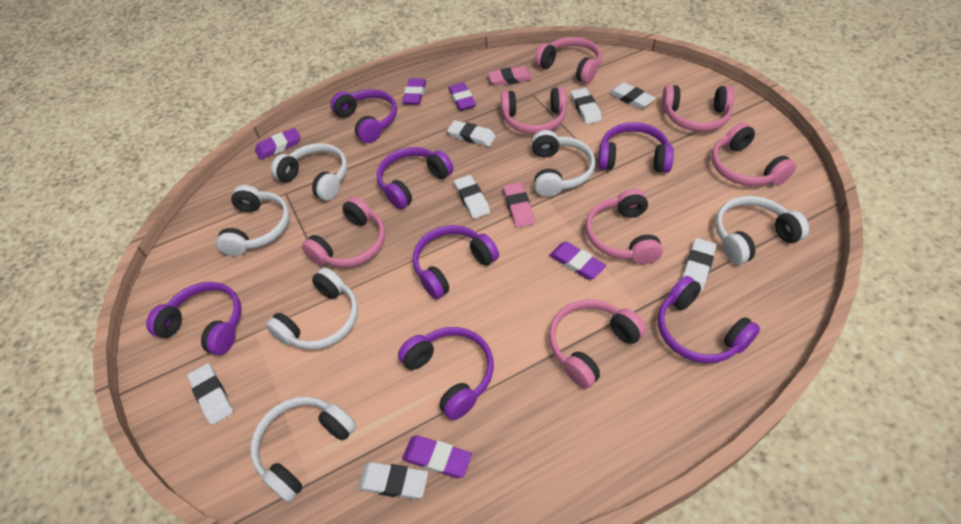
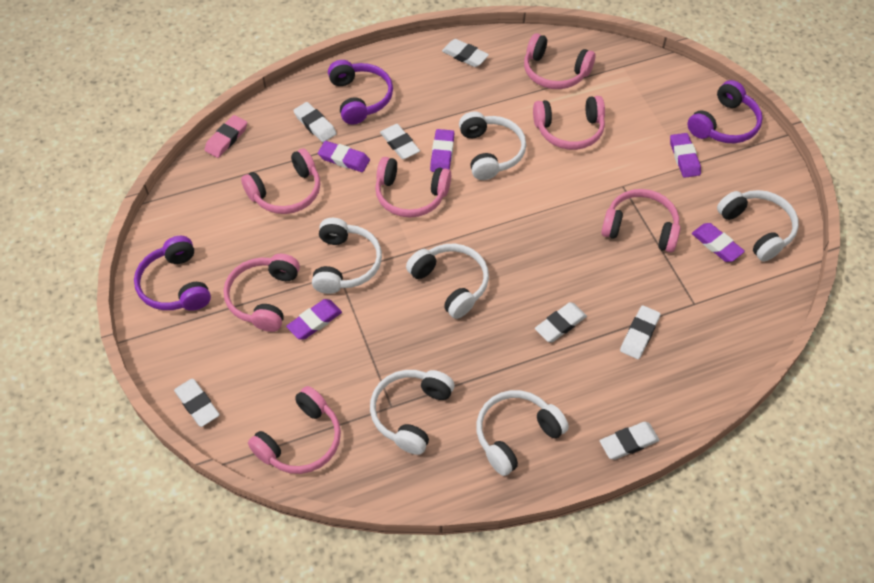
pink eraser: 2 -> 1
purple headphones: 7 -> 3

